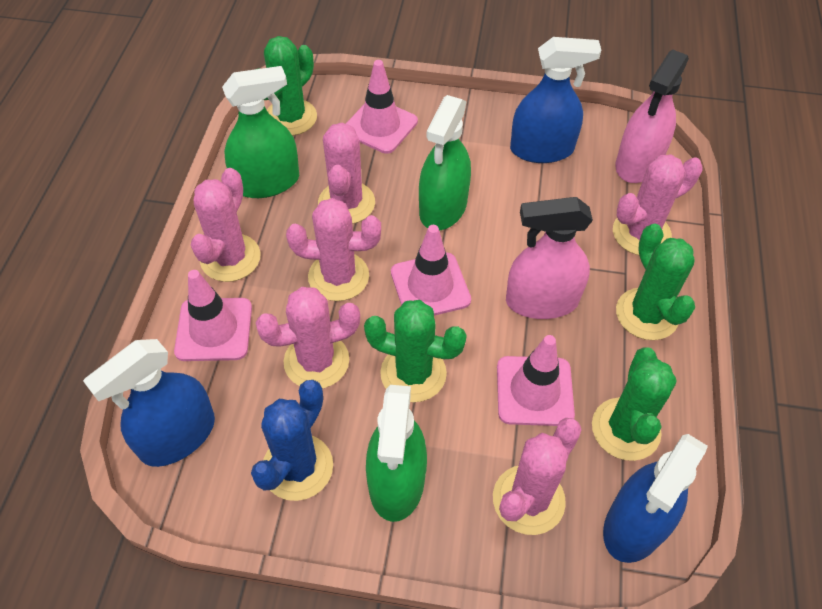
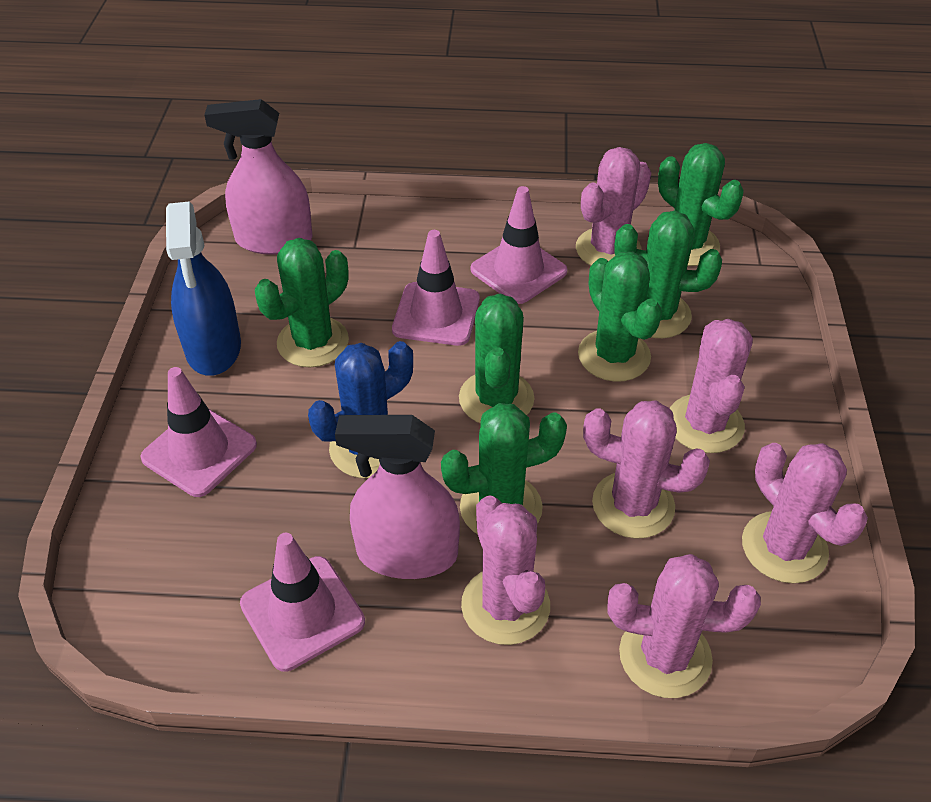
blue spray bottle: 3 -> 1
green cactus: 4 -> 6
green spray bottle: 3 -> 0

